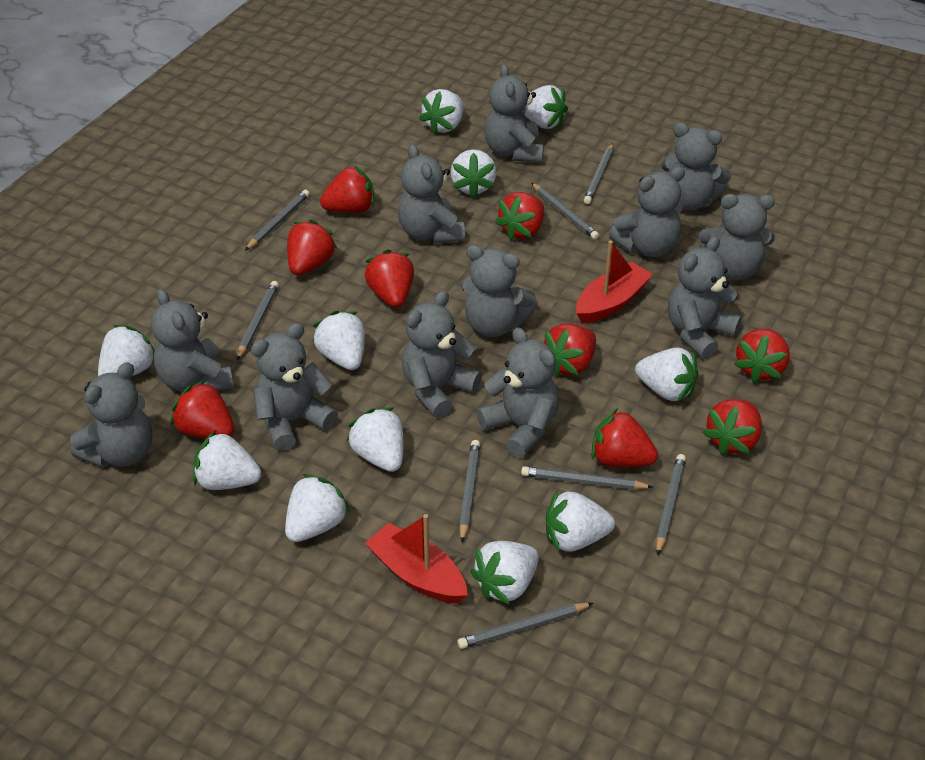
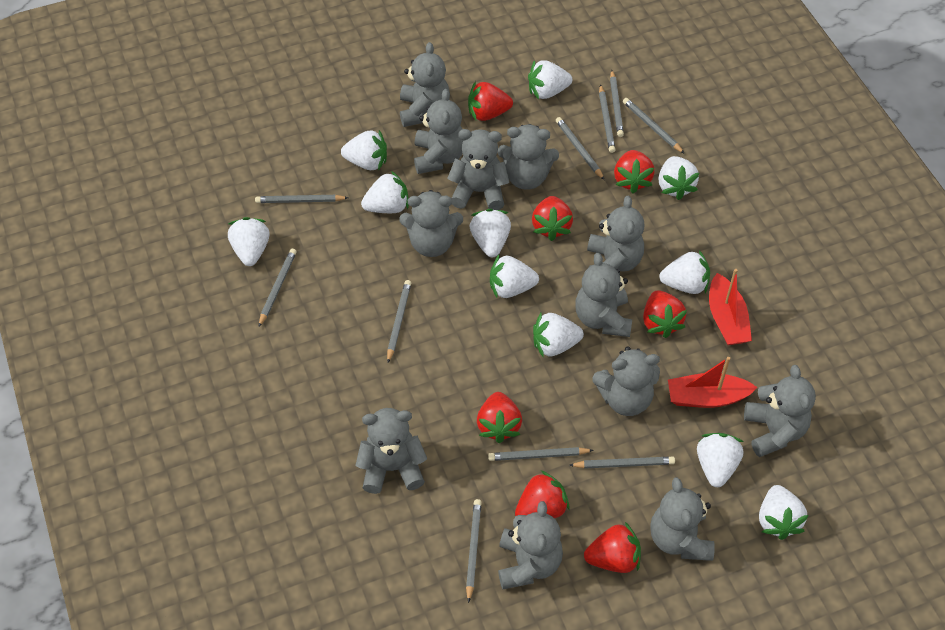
grey pencil: 8 -> 10
red strawberry: 9 -> 7

